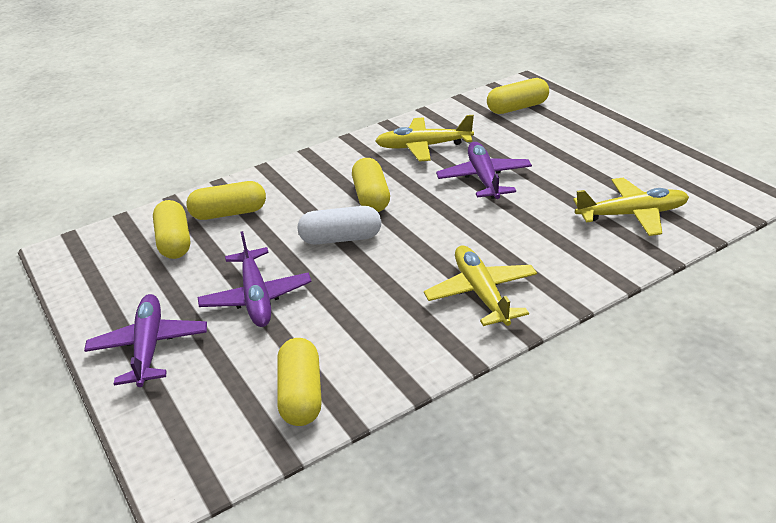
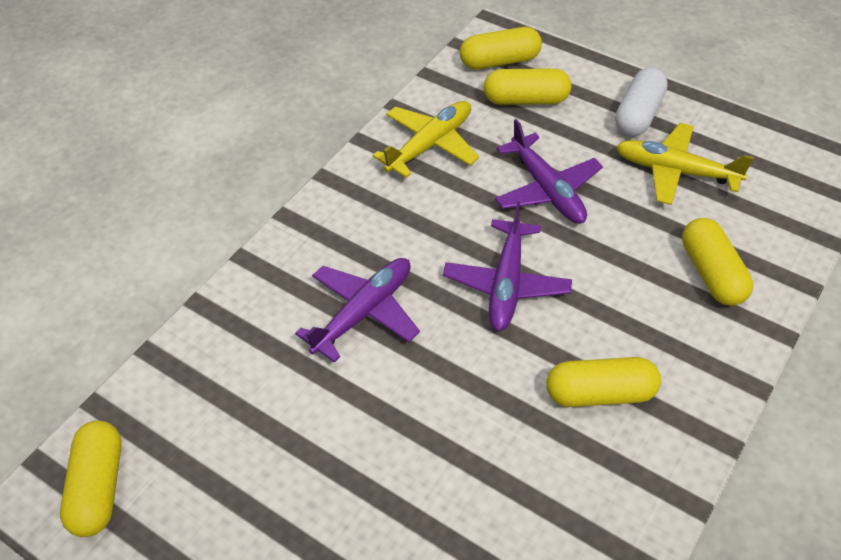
yellow plane: 3 -> 2

